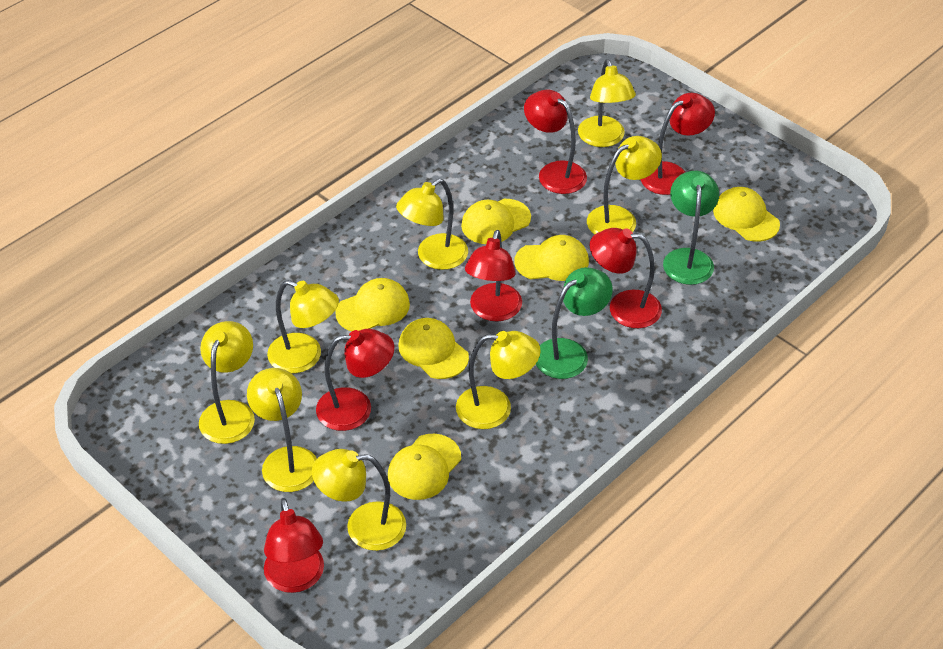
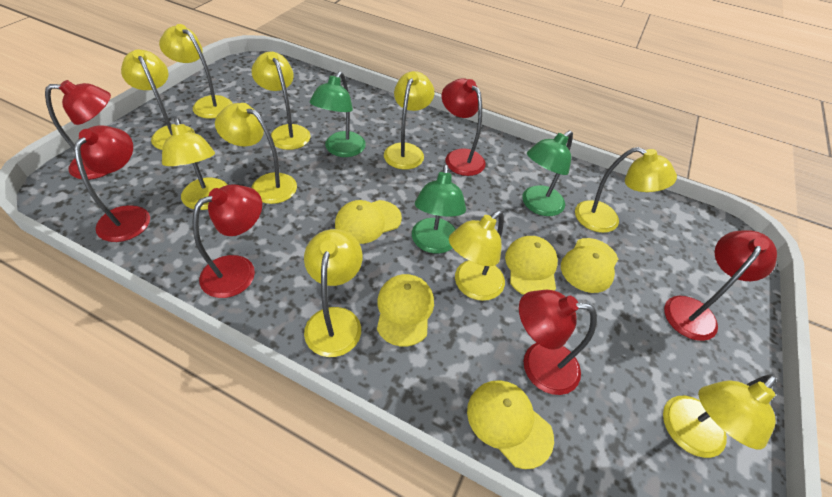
green lamp: 2 -> 3
yellow cap: 6 -> 5
yellow lamp: 8 -> 10

